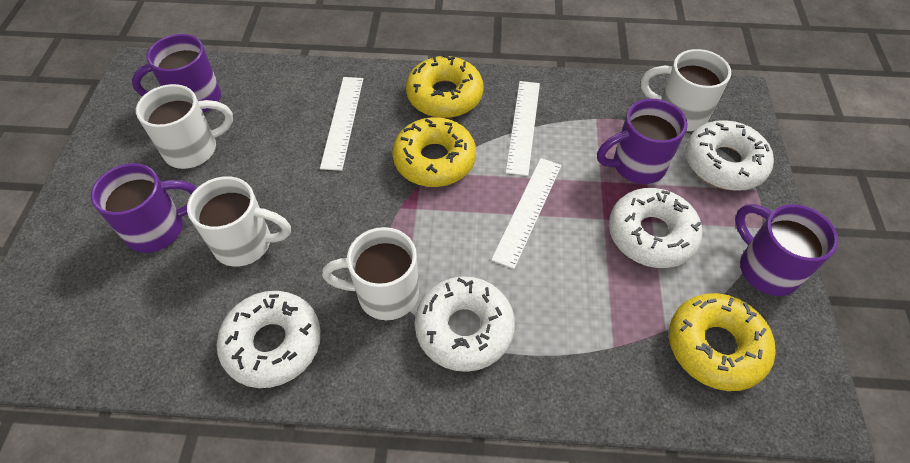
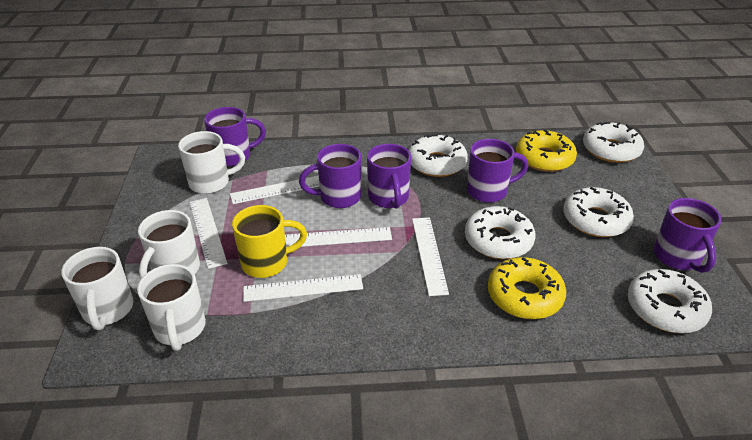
purple mug: 4 -> 5
white donut: 4 -> 5
white ruler: 3 -> 5
yellow donut: 3 -> 2
yellow mug: 0 -> 1

